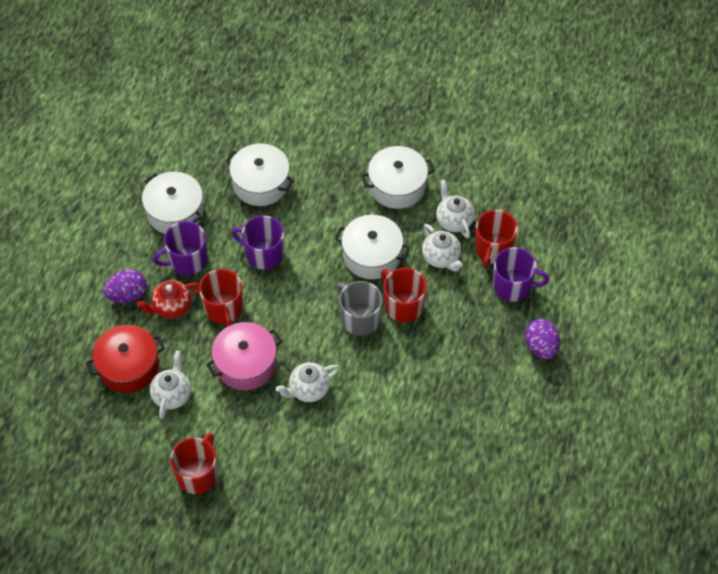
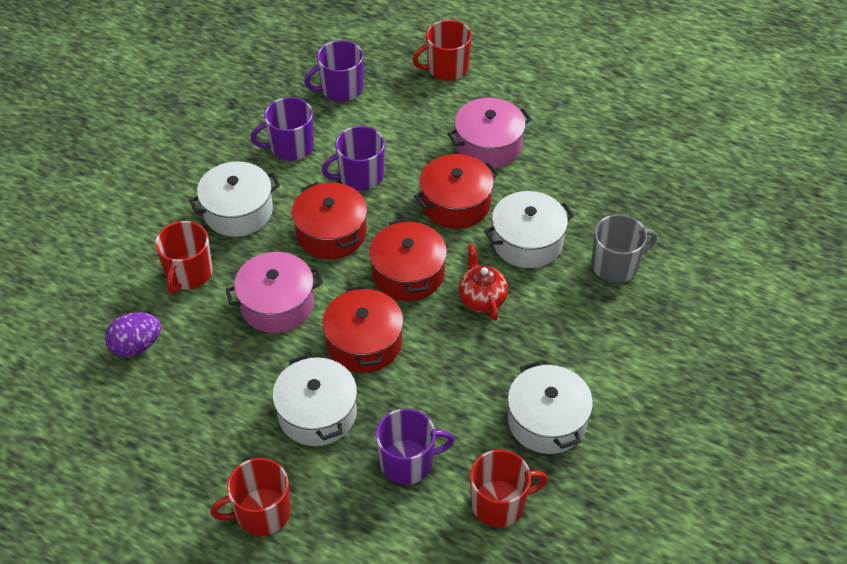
pink pot: 1 -> 2
purple egg: 2 -> 1
purple mug: 3 -> 4
red pot: 1 -> 4
white teapot: 4 -> 0

